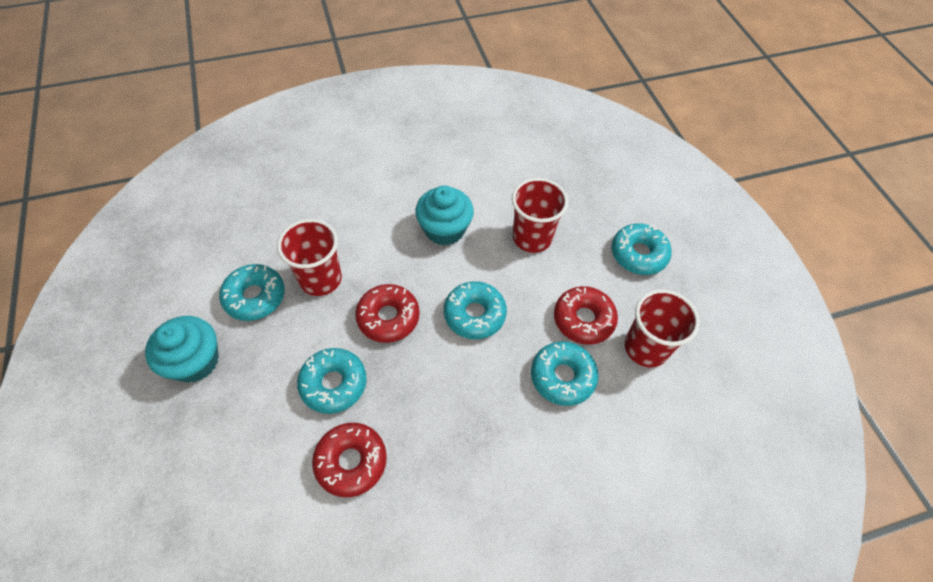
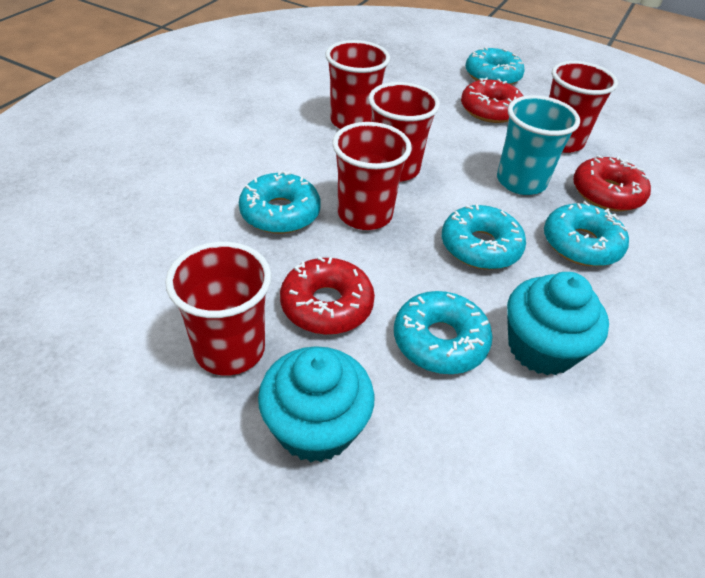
red cup: 3 -> 5
turquoise cup: 0 -> 1

